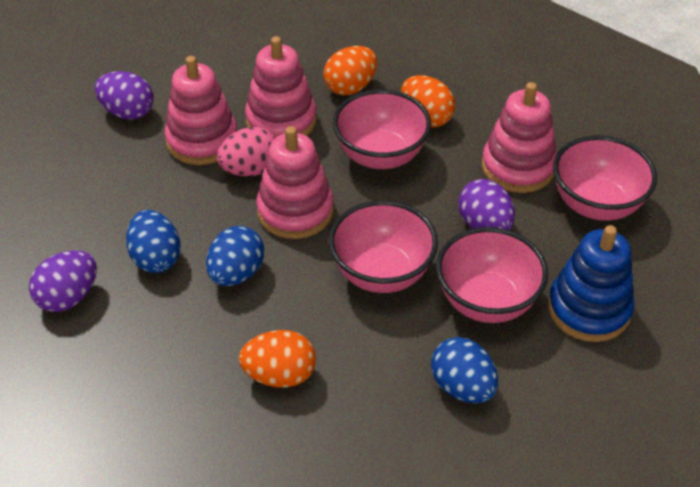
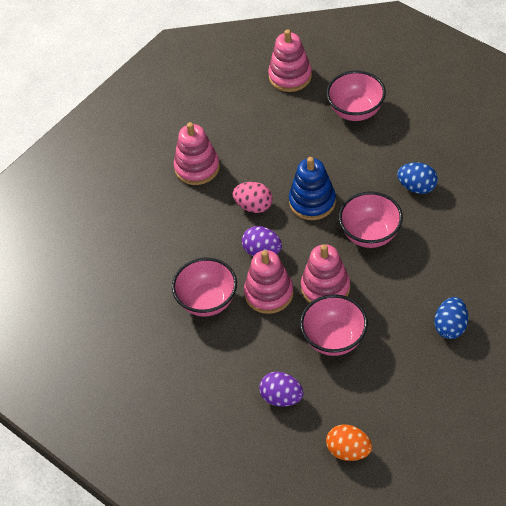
blue egg: 3 -> 2
orange egg: 3 -> 1
purple egg: 3 -> 2

